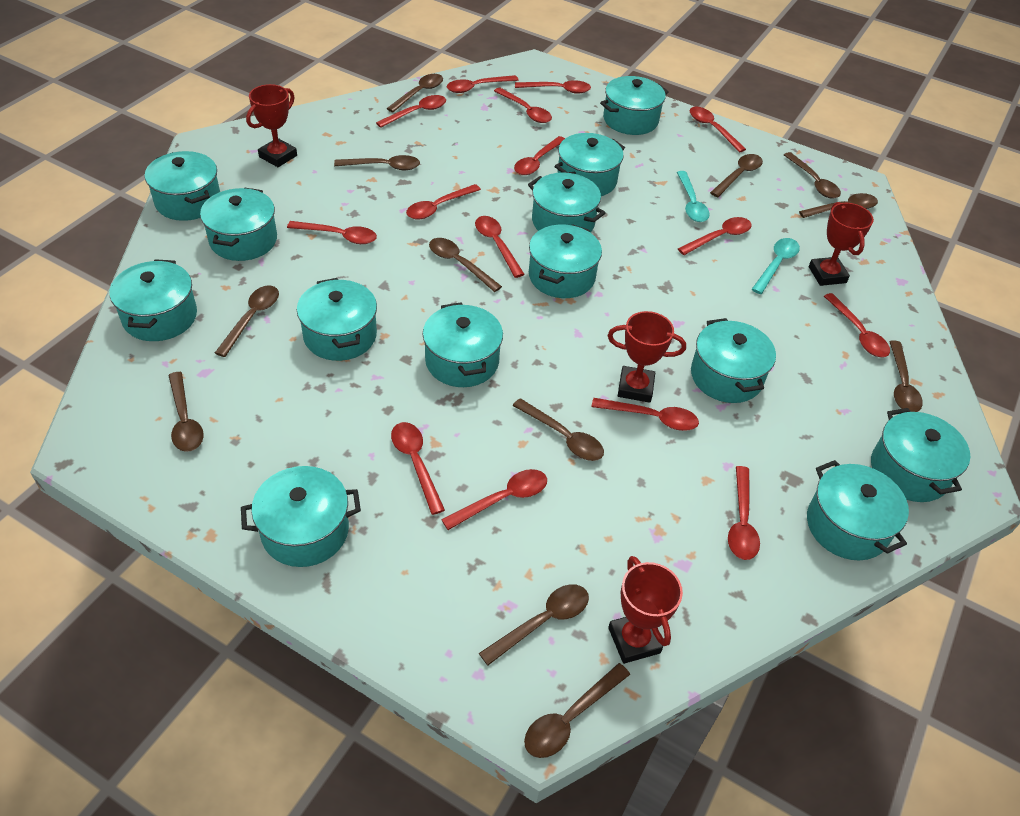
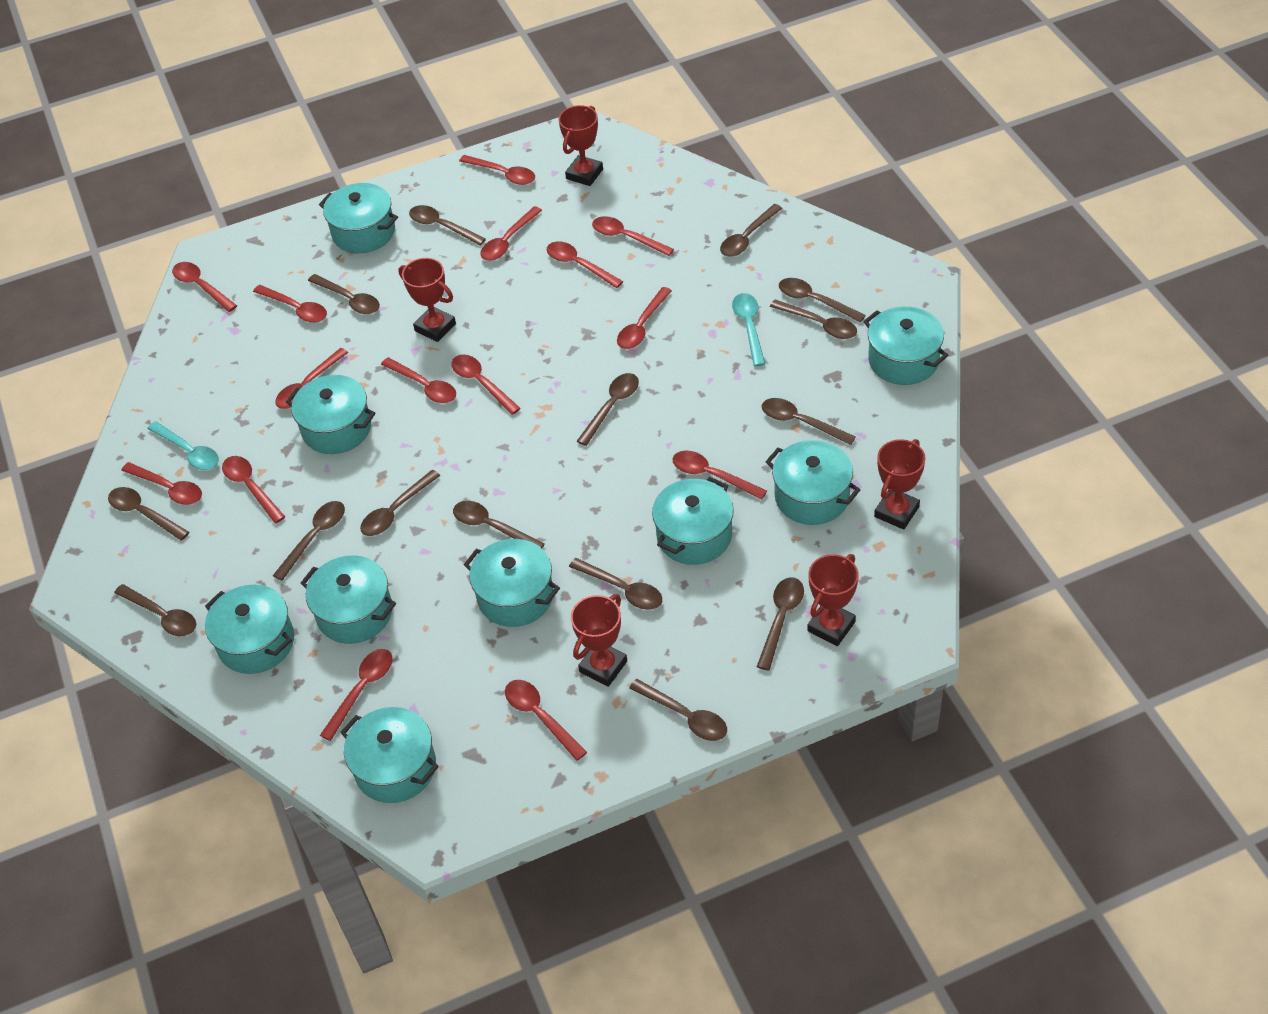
brown spoon: 12 -> 15
red trophy: 4 -> 5
turquoise pot: 13 -> 9

